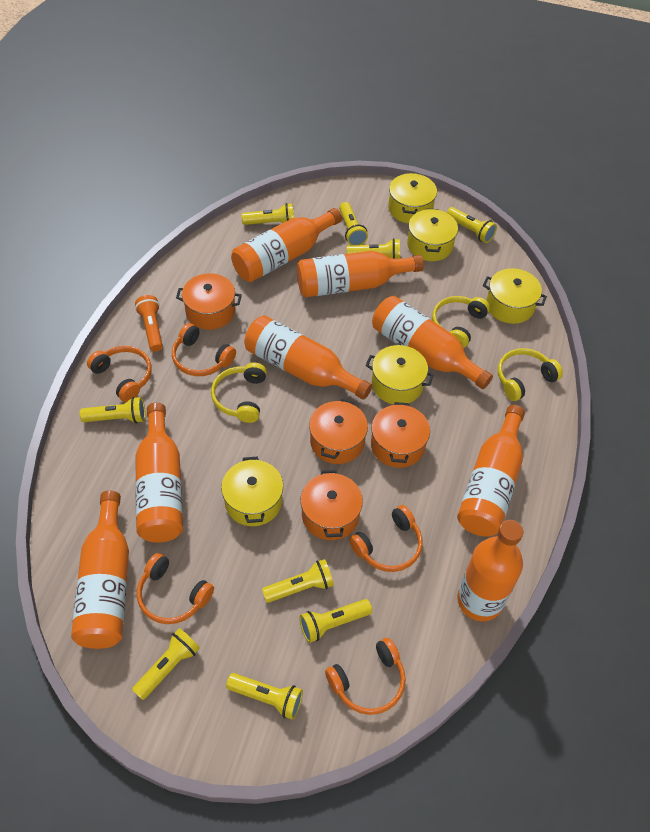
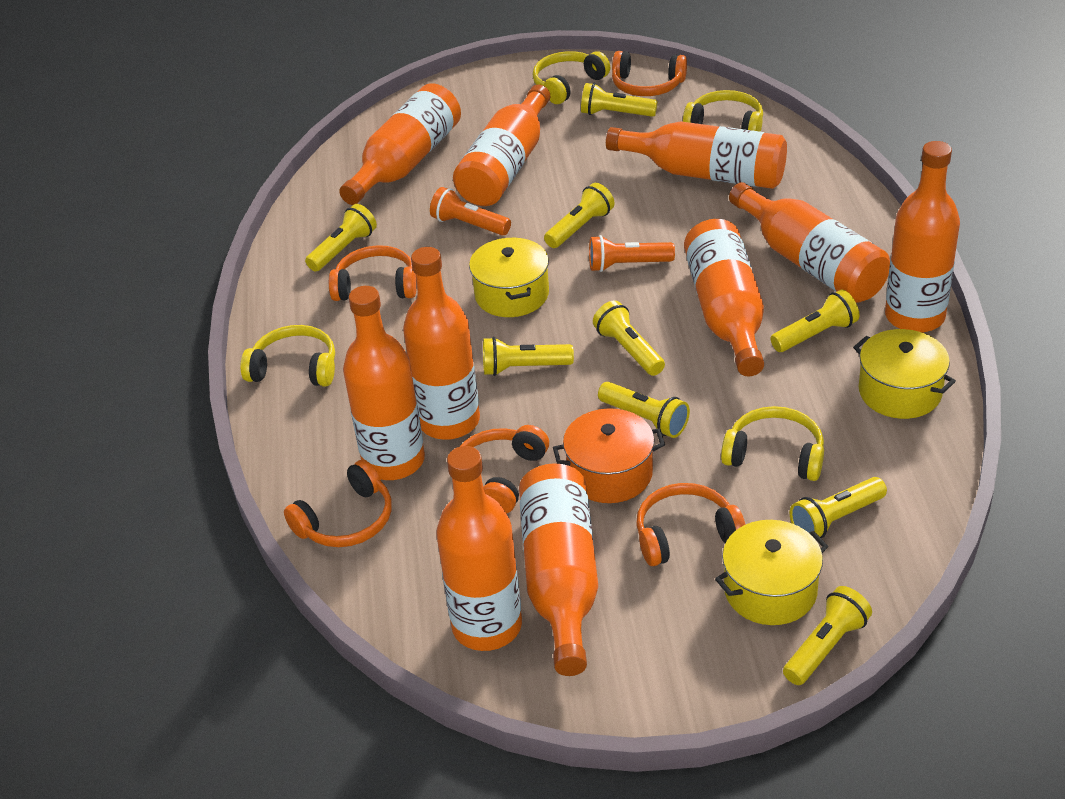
orange bottle: 8 -> 10
orange flashlight: 1 -> 2
orange pot: 4 -> 1
yellow headphones: 3 -> 4
yellow pot: 5 -> 3

